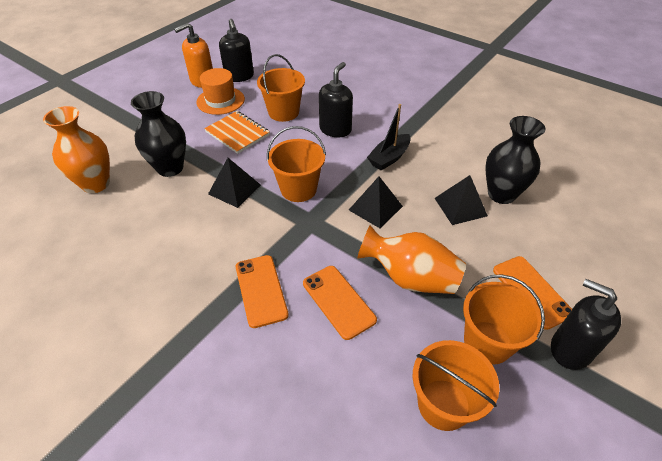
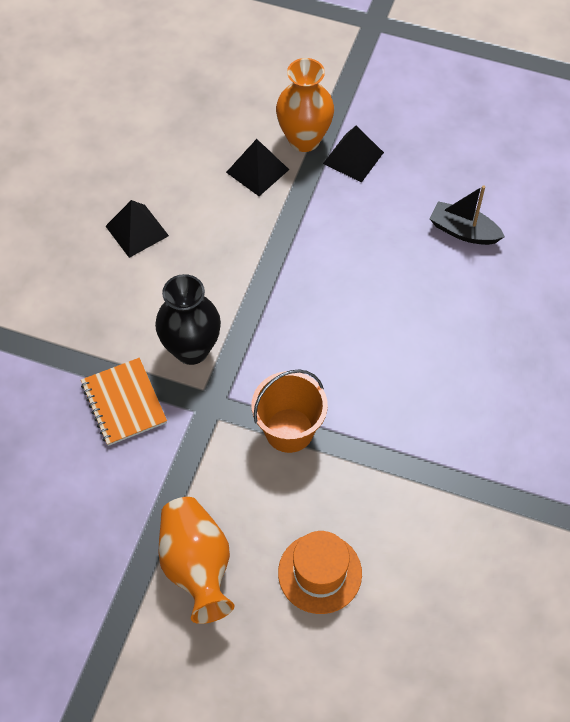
black soap dispenser: 3 -> 0
black vase: 2 -> 1
orange bucket: 4 -> 1
orange phone: 3 -> 0
orange soap dispenser: 1 -> 0

